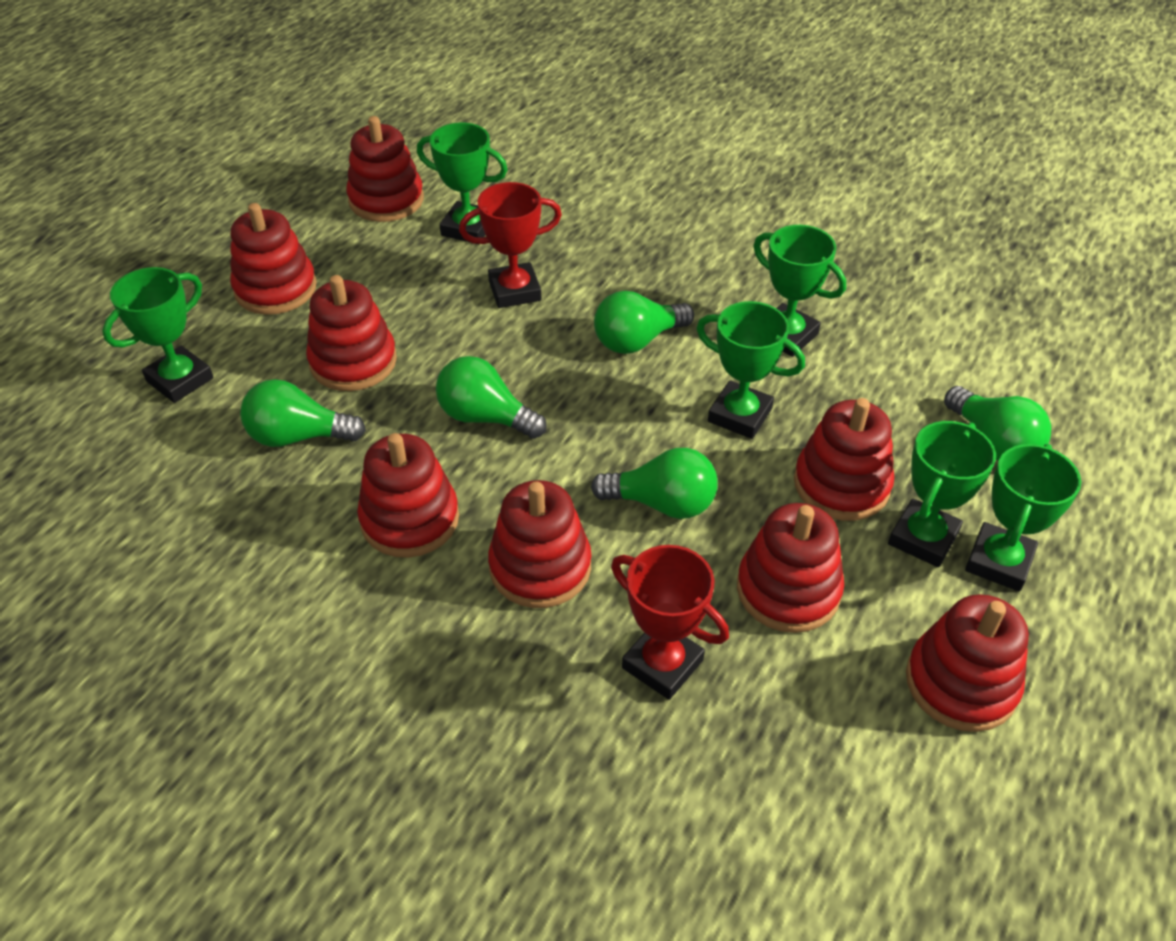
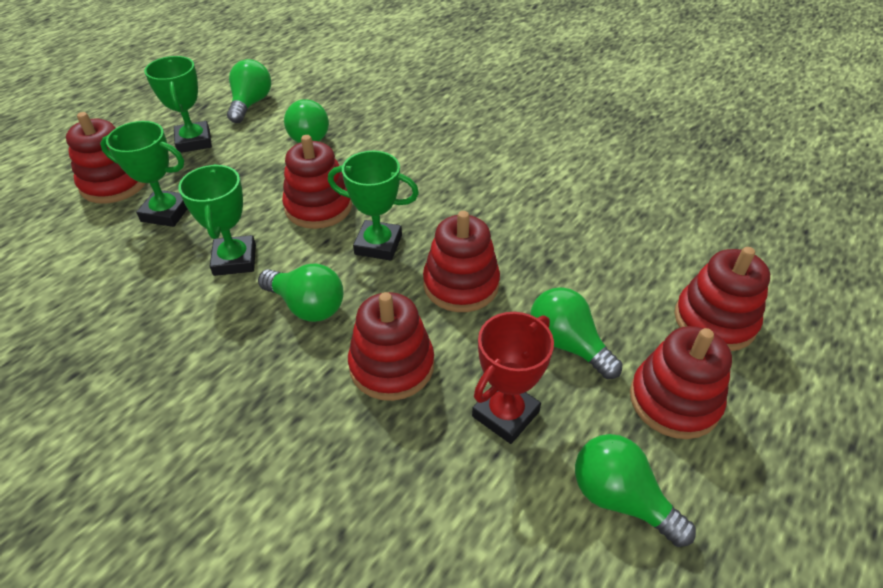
green trophy: 6 -> 4
red stacking toy: 8 -> 6
red trophy: 2 -> 1

